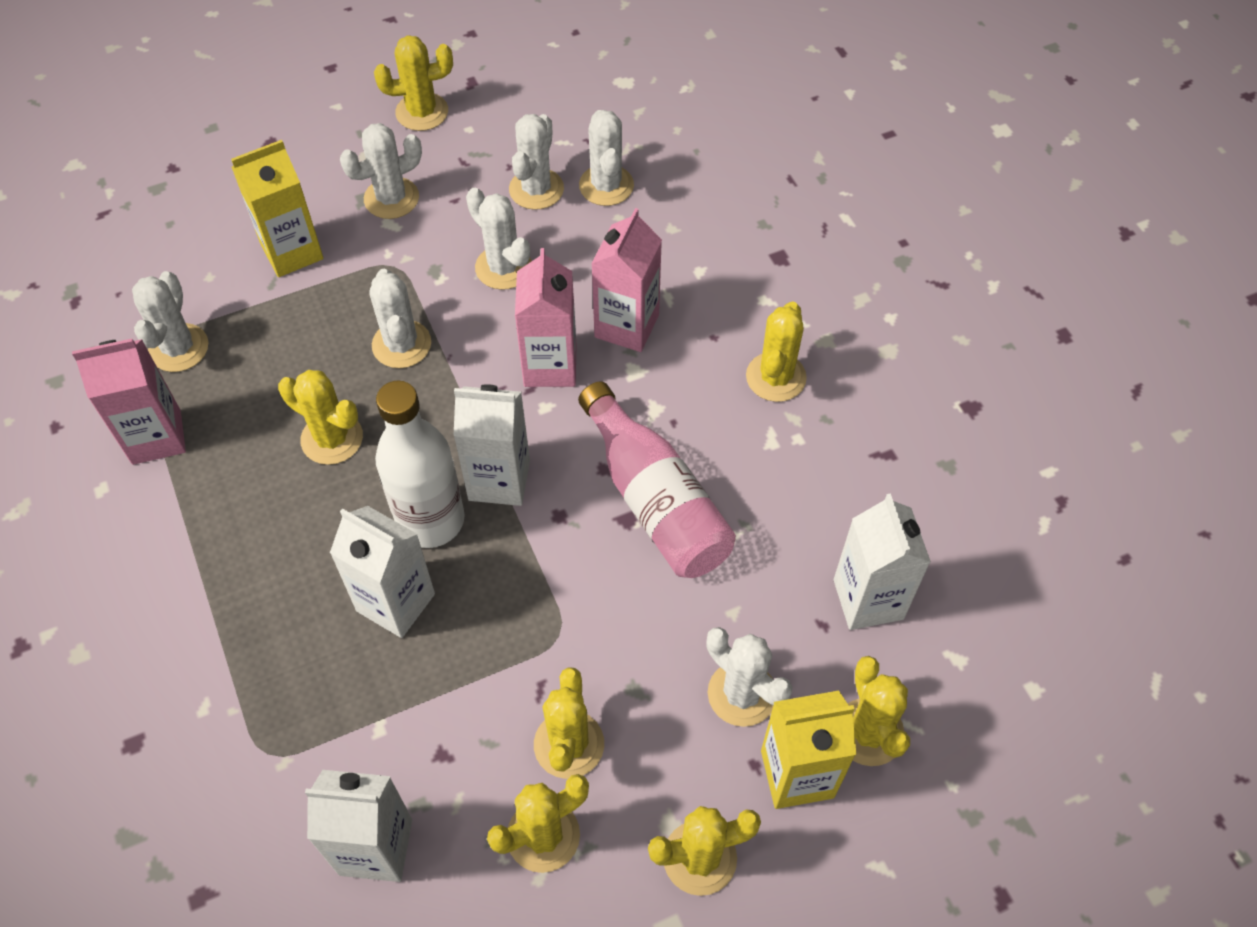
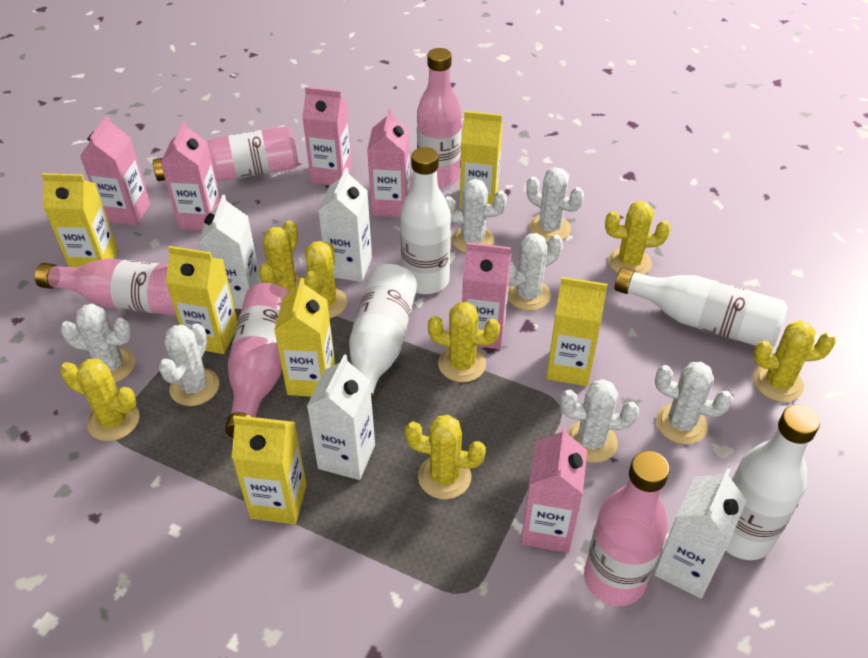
pink bottle: 1 -> 5
pink carton: 3 -> 6
white bottle: 1 -> 4
yellow carton: 2 -> 6

